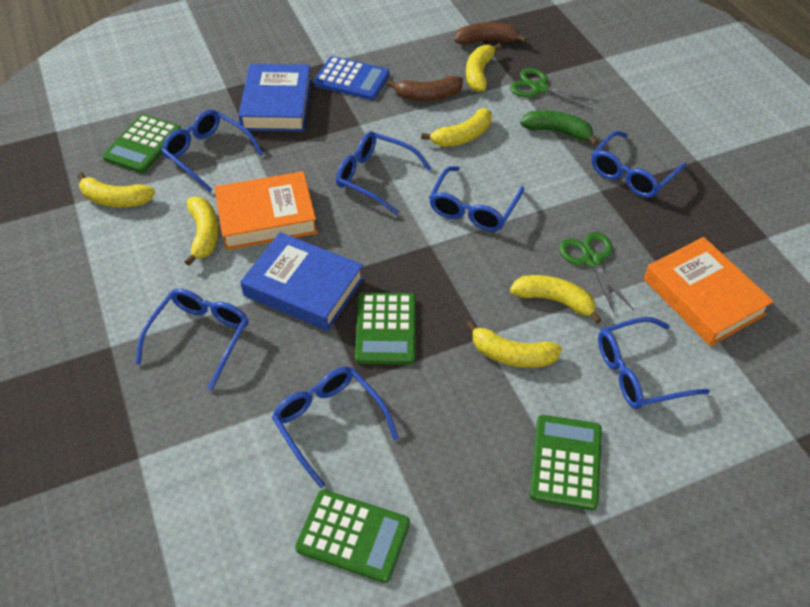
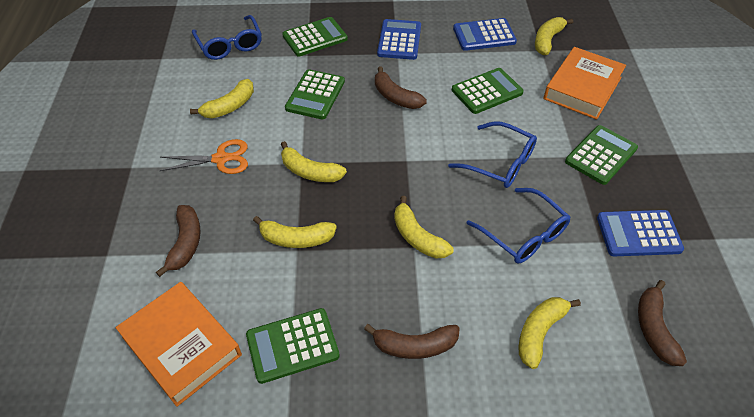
blue book: 2 -> 0
blue calculator: 1 -> 3
blue glasses: 7 -> 3
brown banana: 2 -> 4
green banana: 1 -> 0
green calculator: 4 -> 5
green scissors: 2 -> 0
orange scissors: 0 -> 1

